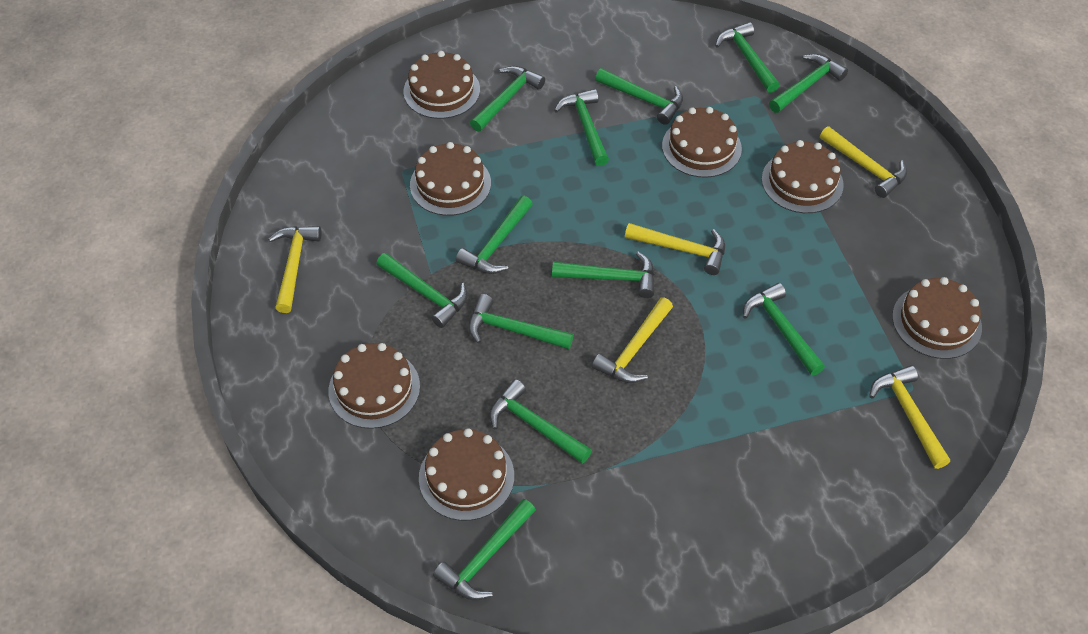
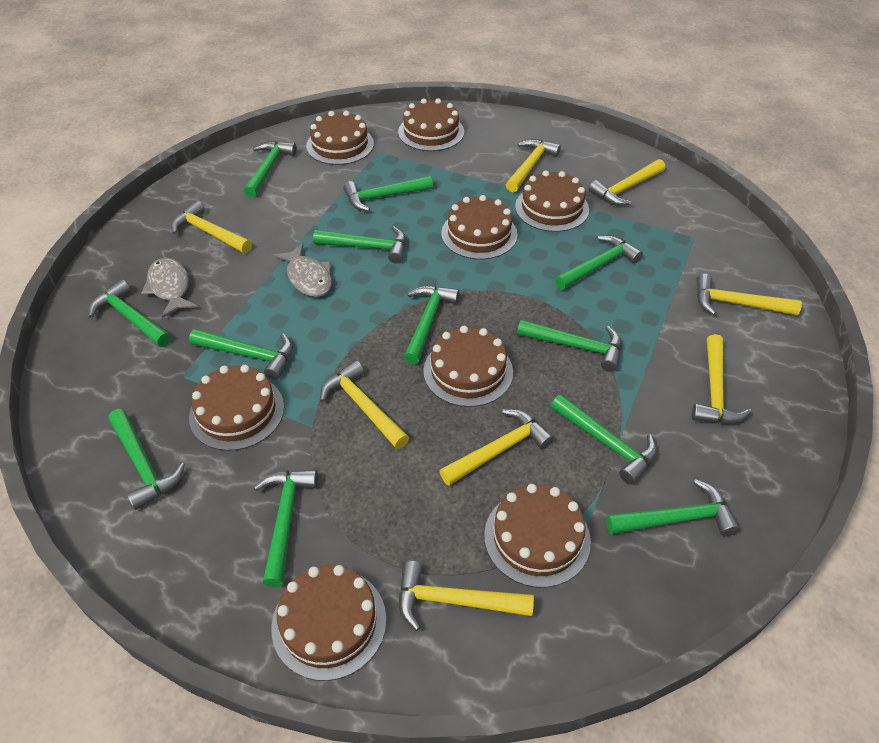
brown cake: 7 -> 8
grey fish: 0 -> 2
yellow hammer: 5 -> 8

